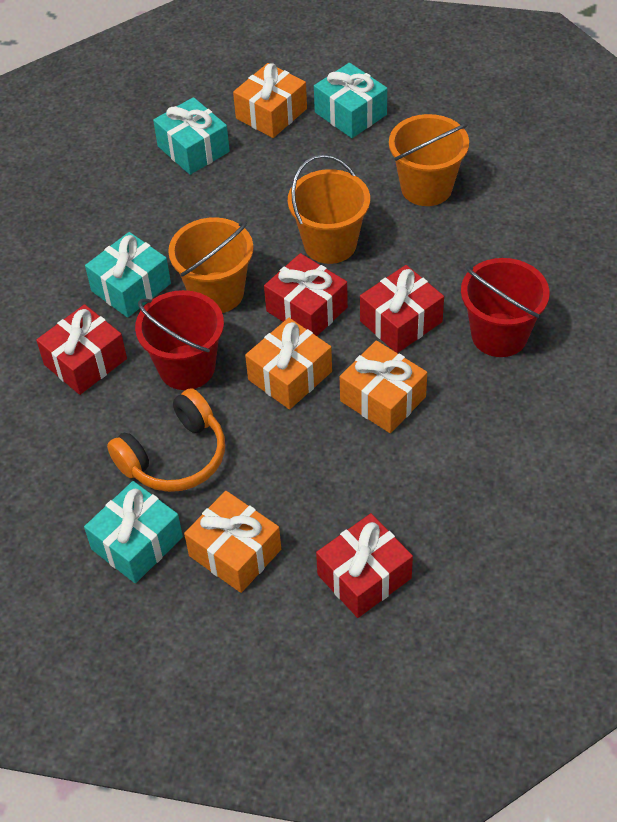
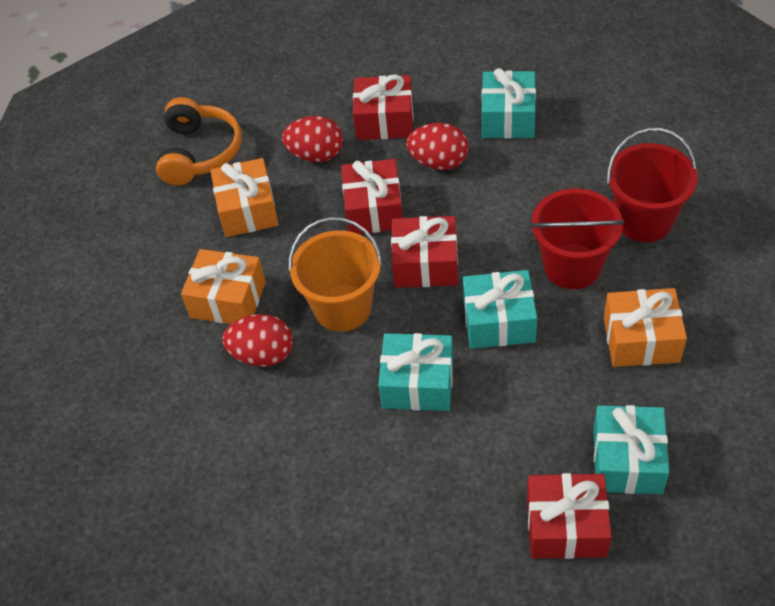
orange bucket: 3 -> 1
orange gift: 4 -> 3
red egg: 0 -> 3

